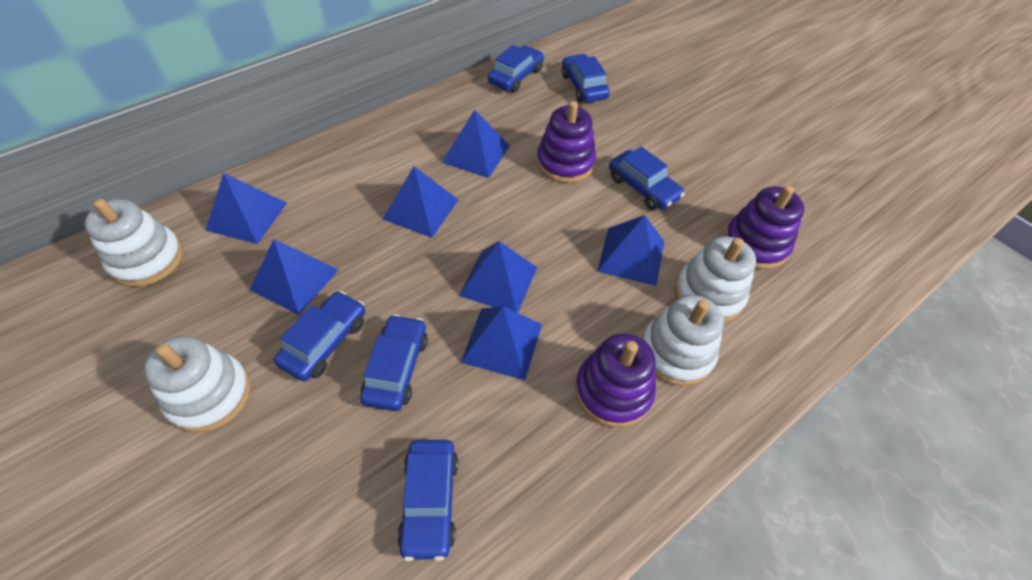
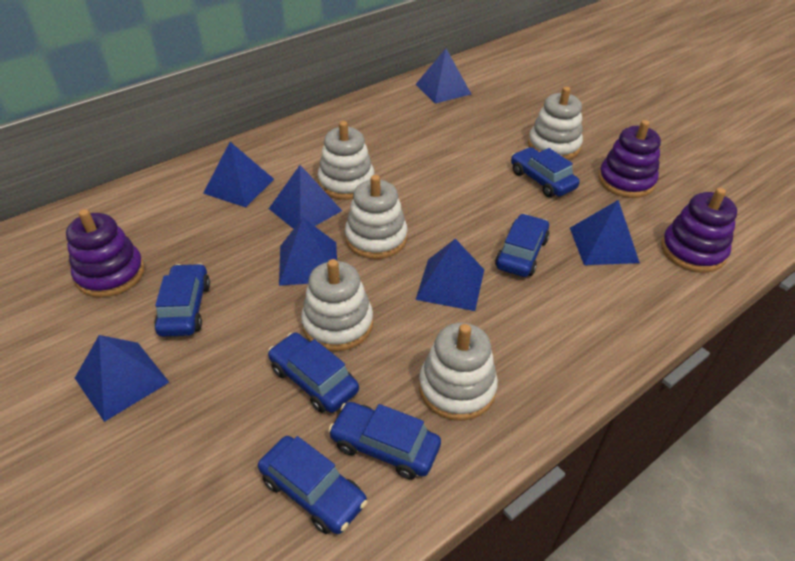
white stacking toy: 4 -> 5

